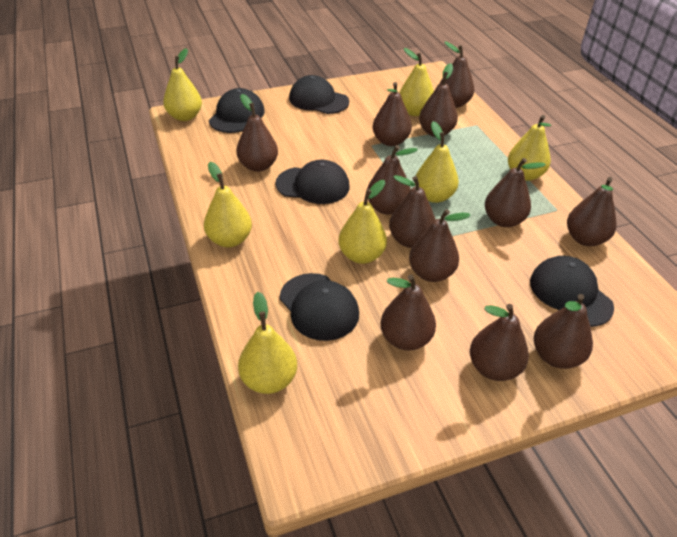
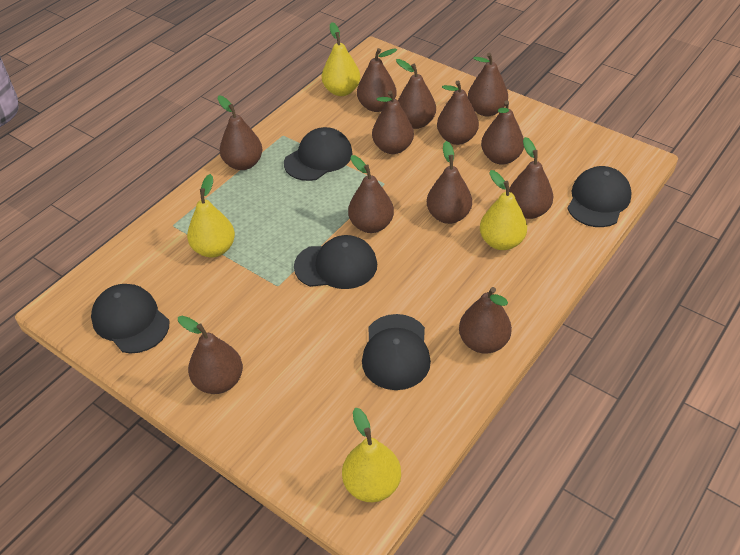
yellow pear: 7 -> 4

